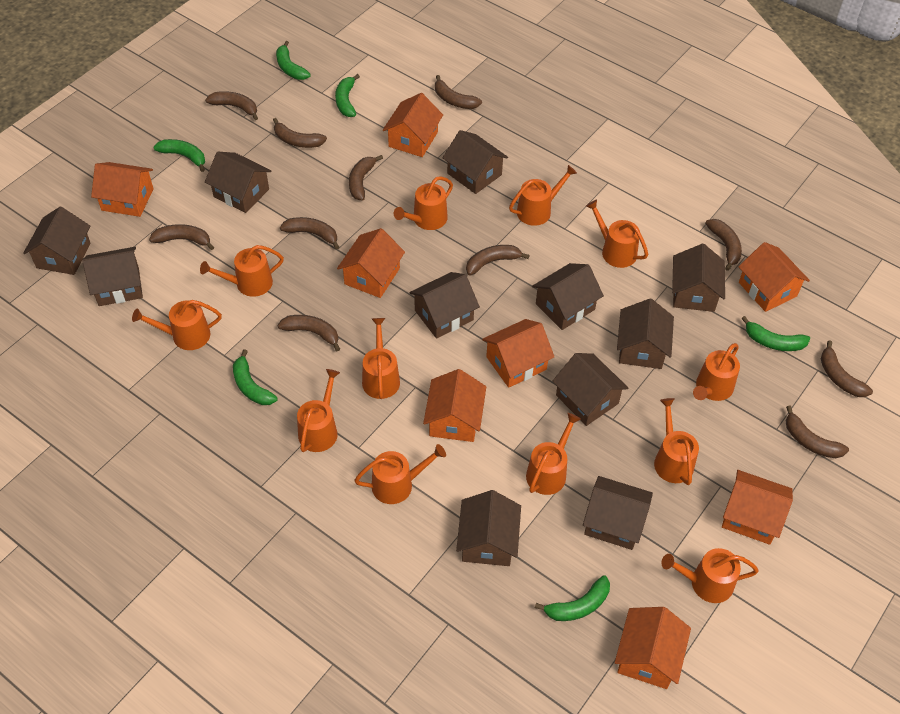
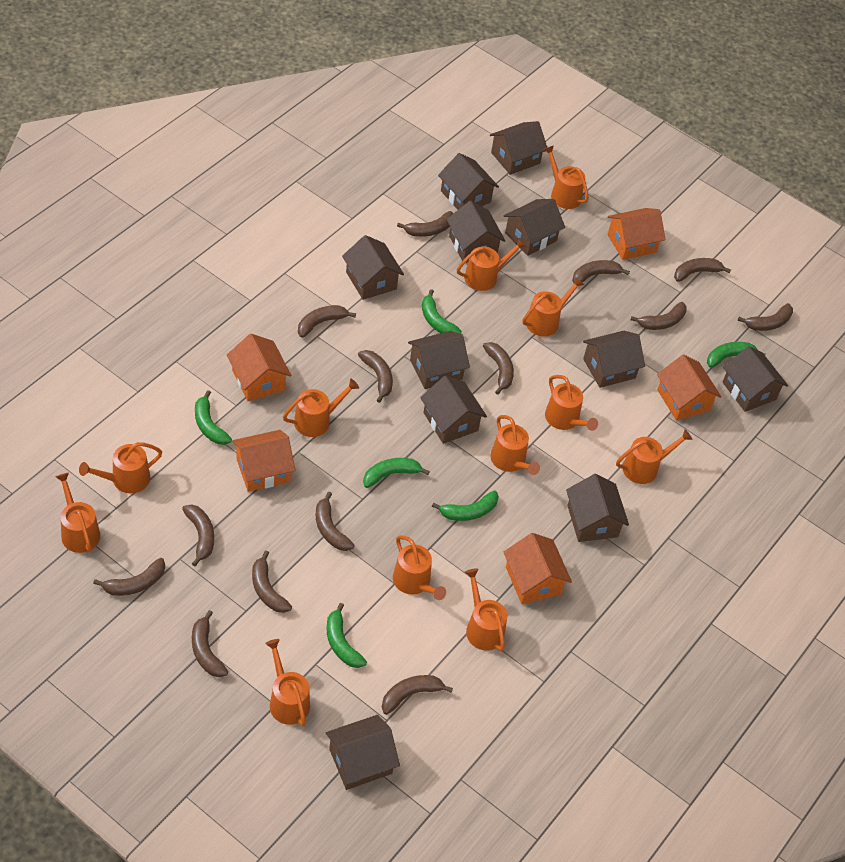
brown banana: 11 -> 14
orange house: 8 -> 5

